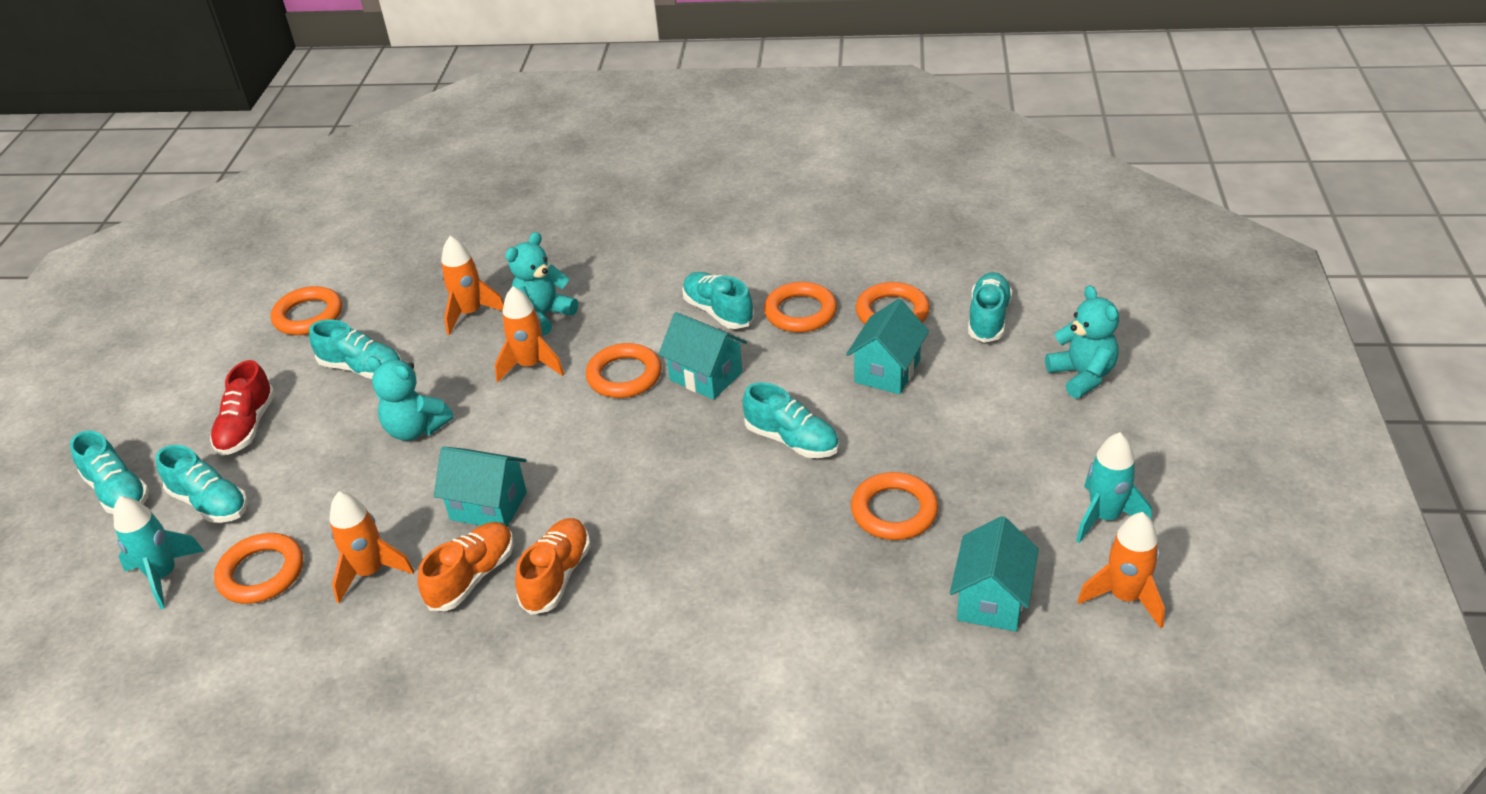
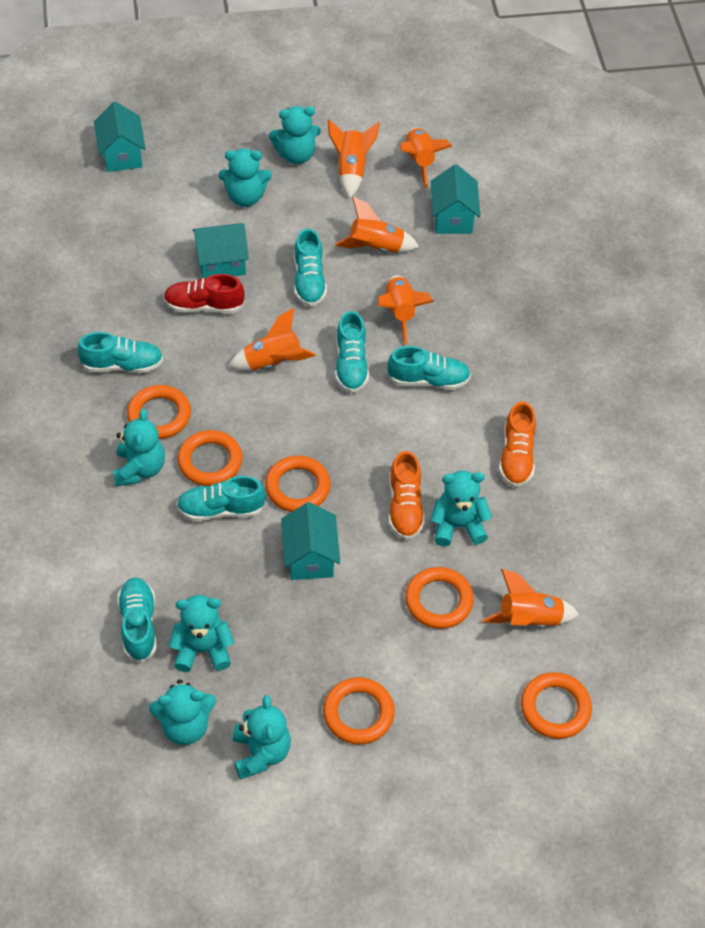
orange rocket: 4 -> 6
turquoise rocket: 2 -> 0
turquoise teddy bear: 3 -> 7

